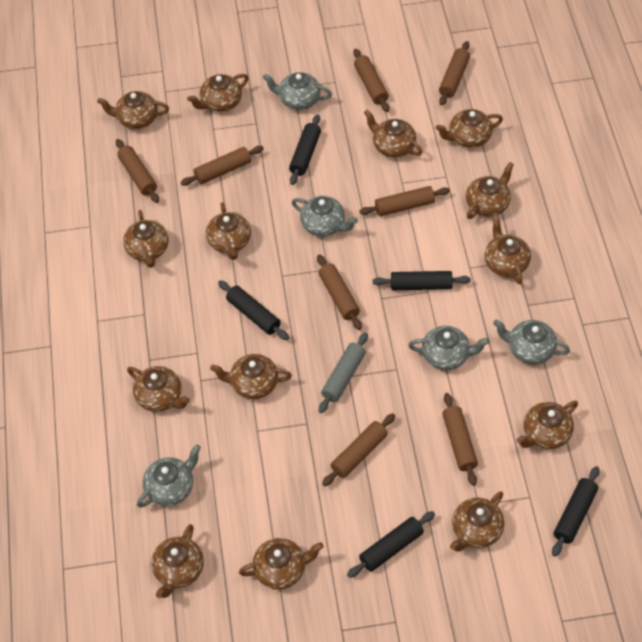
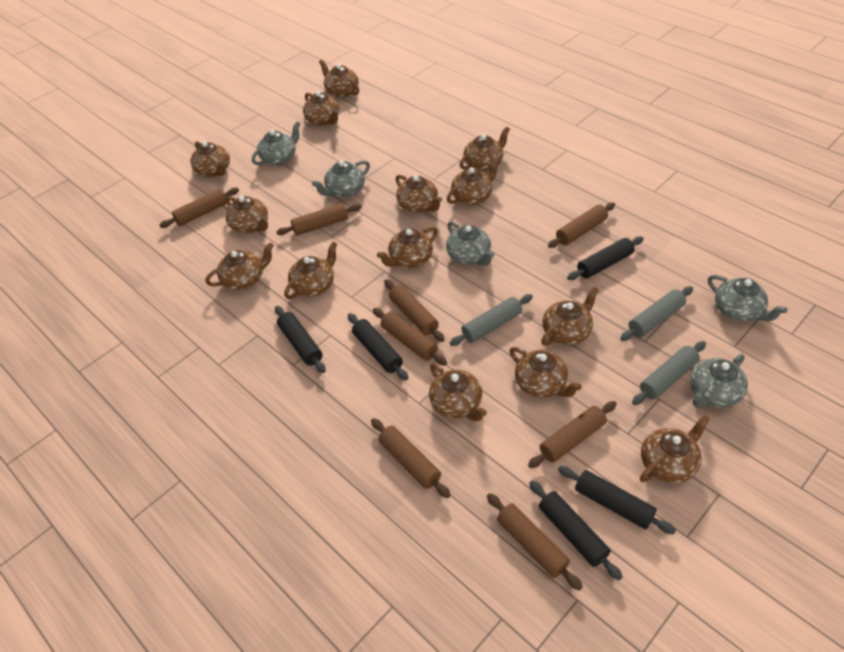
grey rolling pin: 1 -> 3

